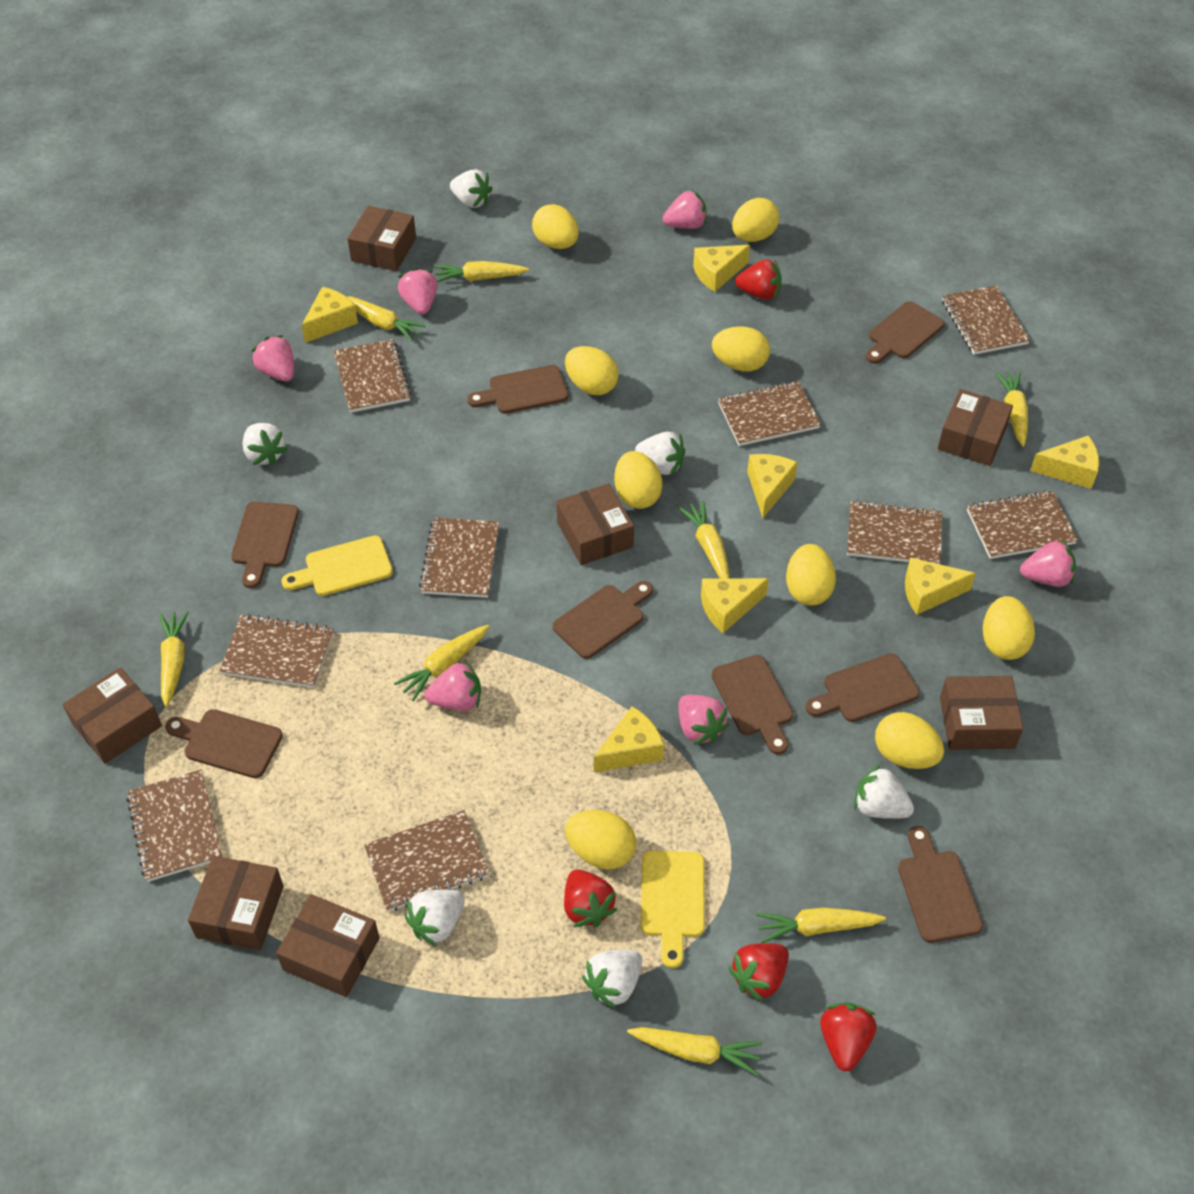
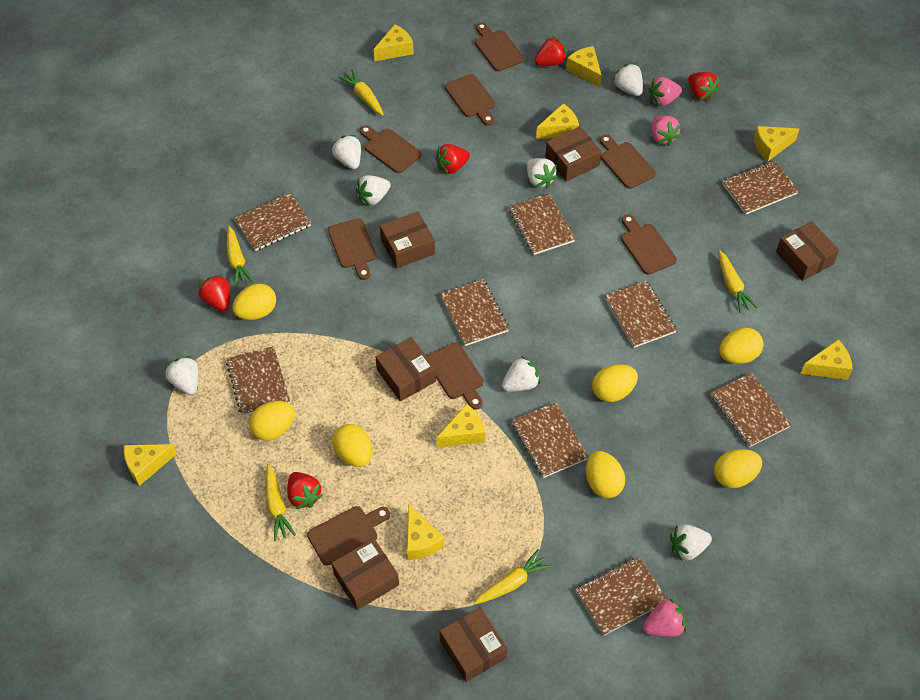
brown box: 7 -> 6
pink strawberry: 6 -> 3
red strawberry: 4 -> 5
white strawberry: 6 -> 7
yellow carrot: 8 -> 5
yellow cheese: 7 -> 8
yellow cutting board: 2 -> 0
yellow egg: 9 -> 7

